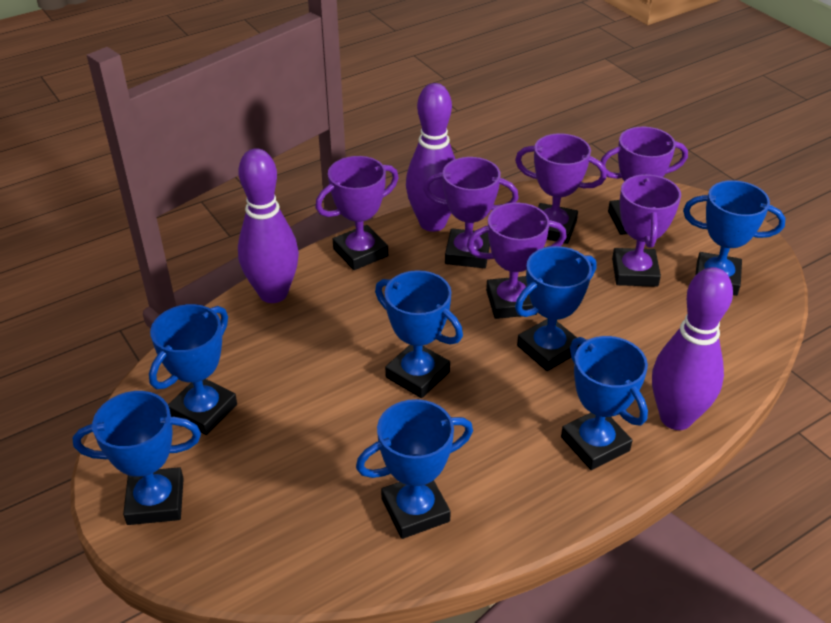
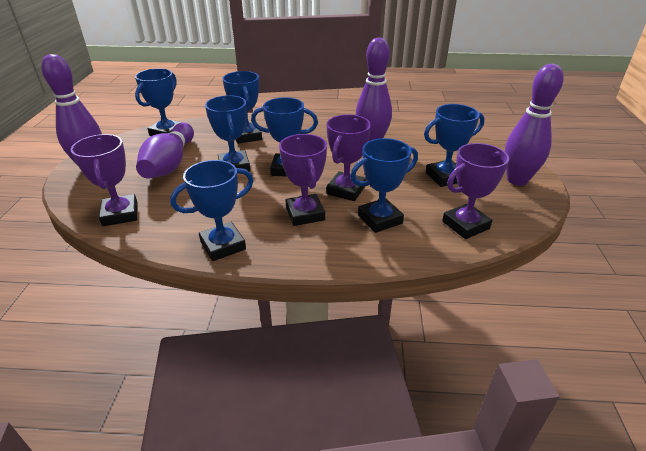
purple bowling pin: 3 -> 4
purple trophy: 6 -> 4

